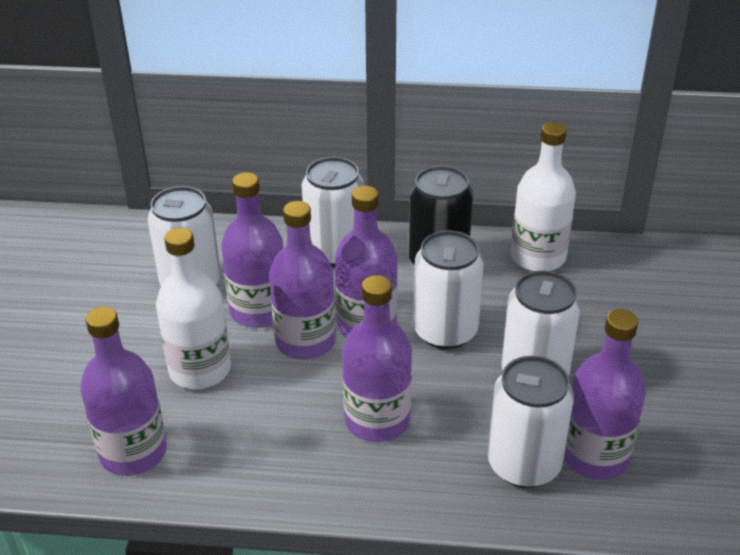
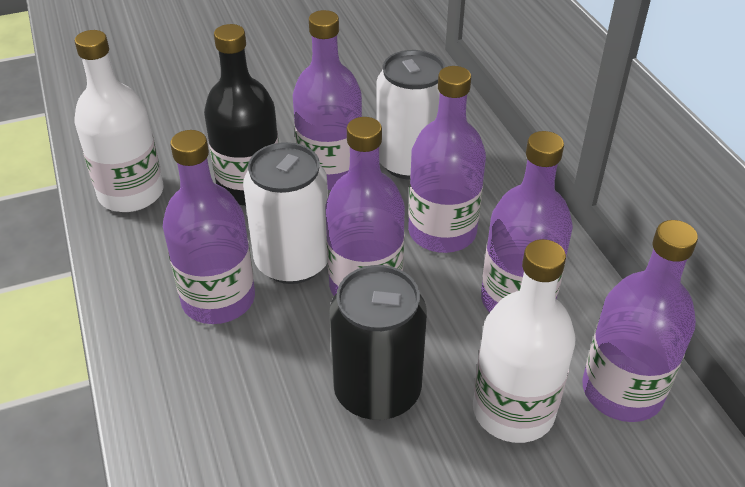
black bottle: 0 -> 1
white can: 5 -> 2

